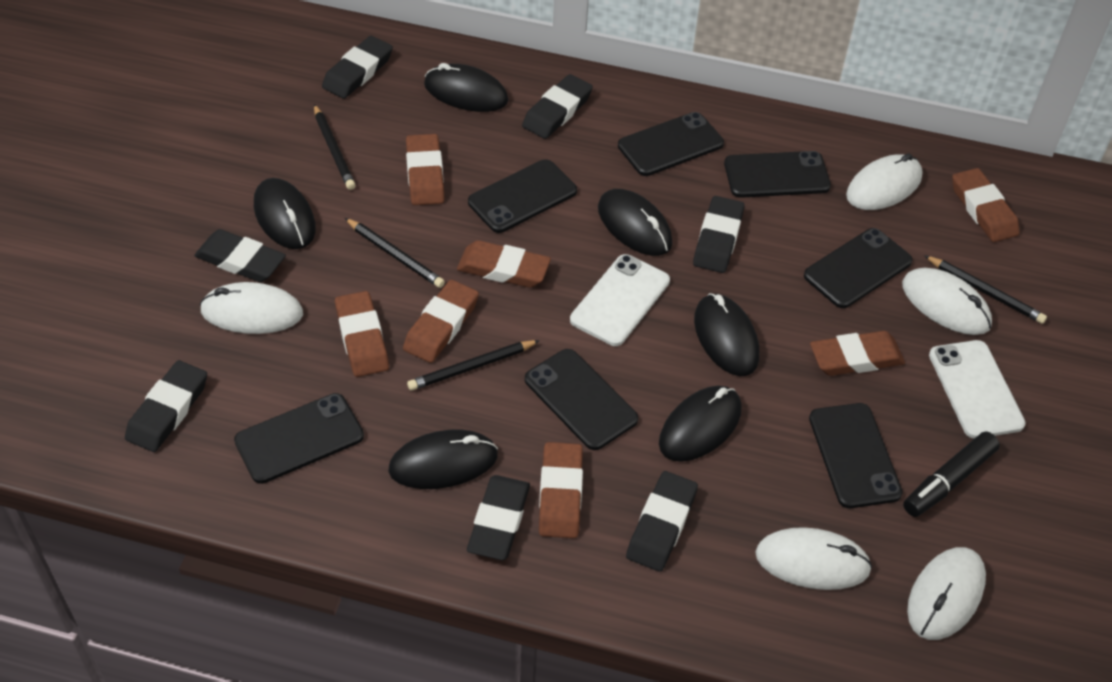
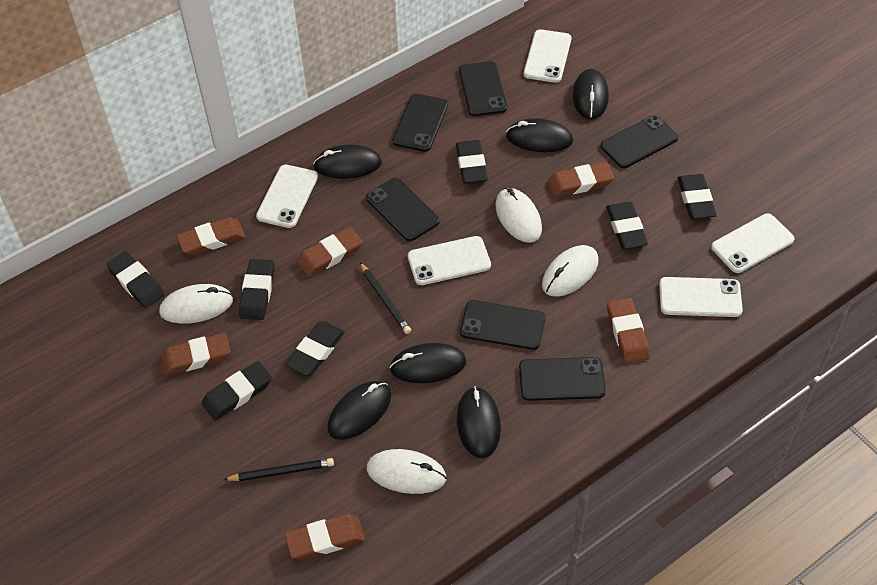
black marker: 1 -> 0
black pencil: 4 -> 2
black phone: 7 -> 6
brown eraser: 7 -> 6
white mouse: 5 -> 4
white phone: 2 -> 5

